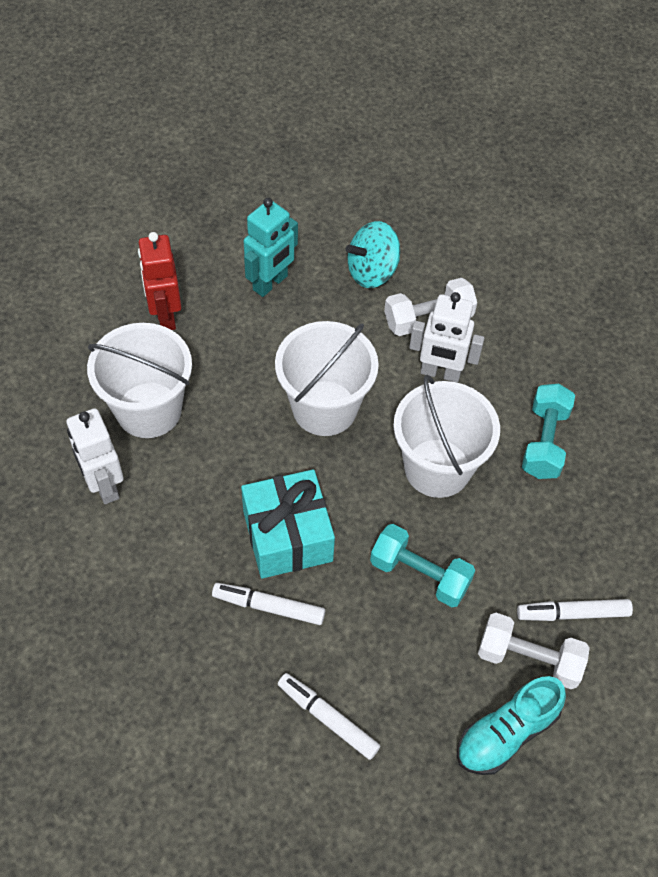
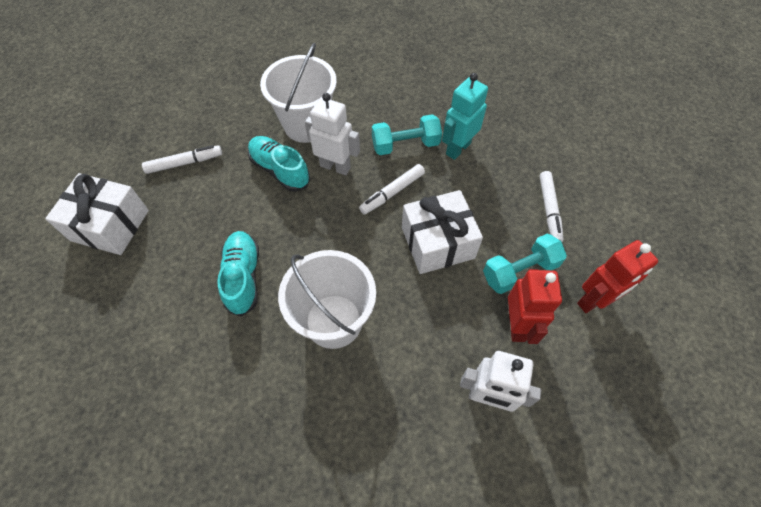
red robot: 1 -> 2
turquoise gift: 1 -> 0
turquoise shoe: 1 -> 2
turquoise spinning top: 1 -> 0
white bucket: 3 -> 2
white dumbbell: 2 -> 0
white gift: 0 -> 2

